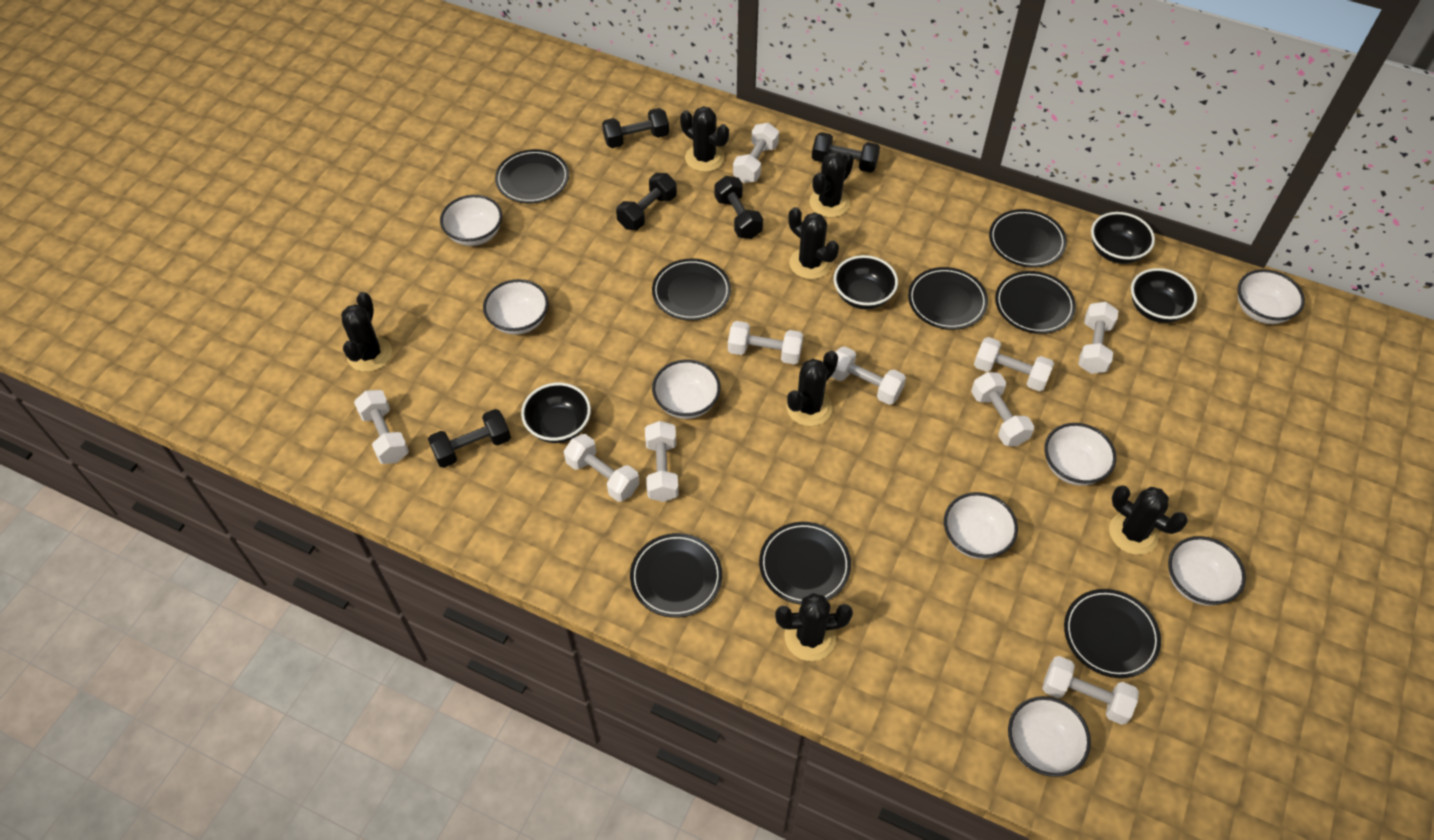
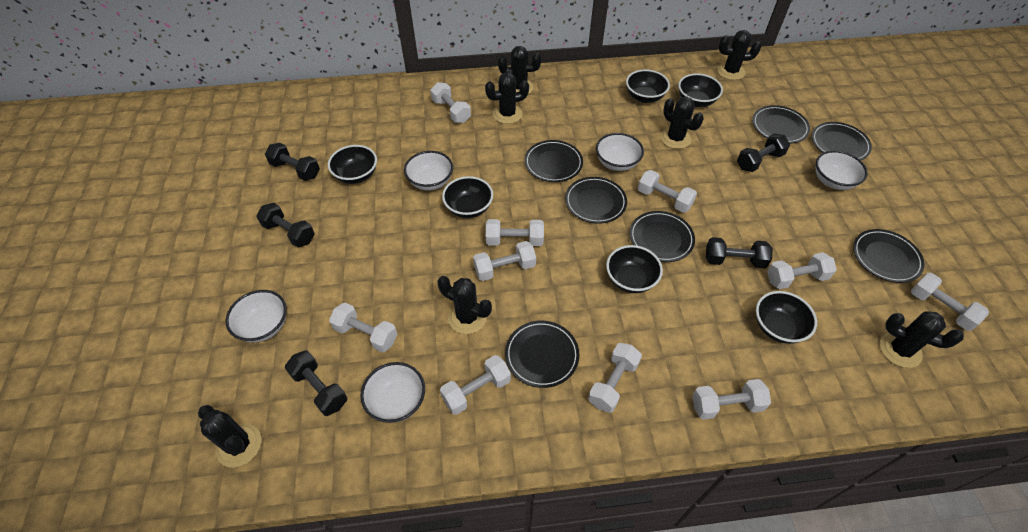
black bowl: 4 -> 6
black plate: 8 -> 7
white bowl: 8 -> 5

